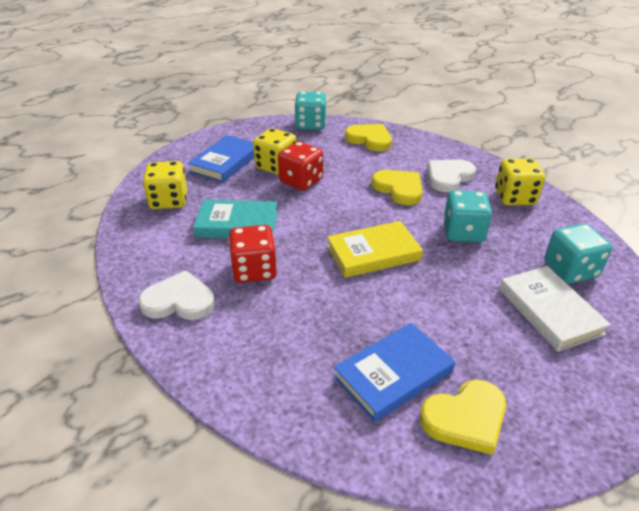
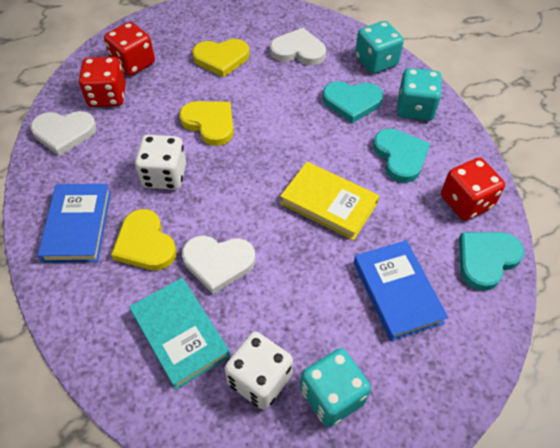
red dice: 2 -> 3
turquoise heart: 0 -> 3
white book: 1 -> 0
white dice: 0 -> 2
white heart: 2 -> 3
yellow dice: 3 -> 0

